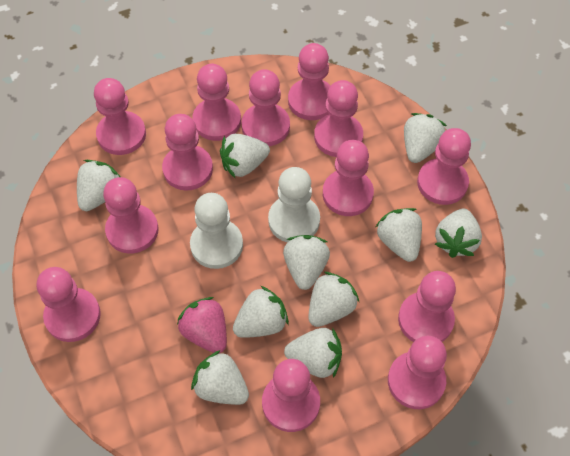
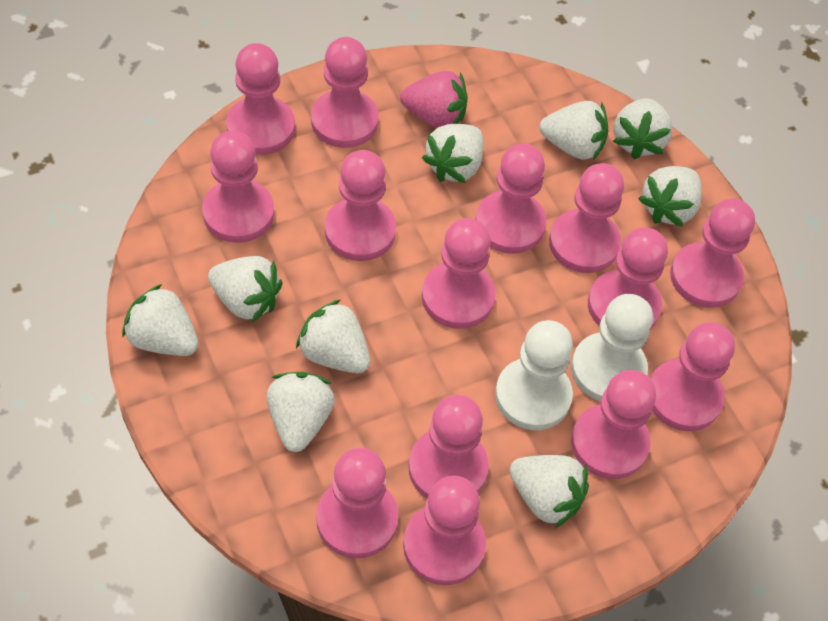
pink pawn: 13 -> 14
white strawberry: 10 -> 9

